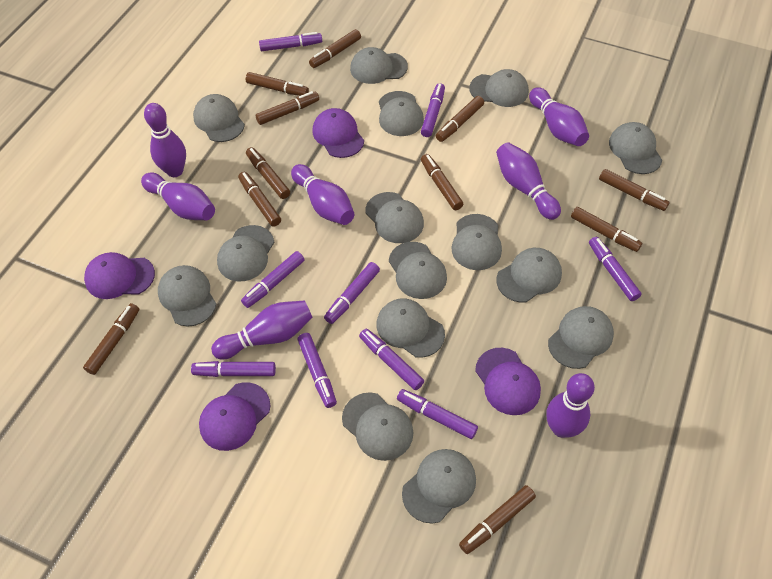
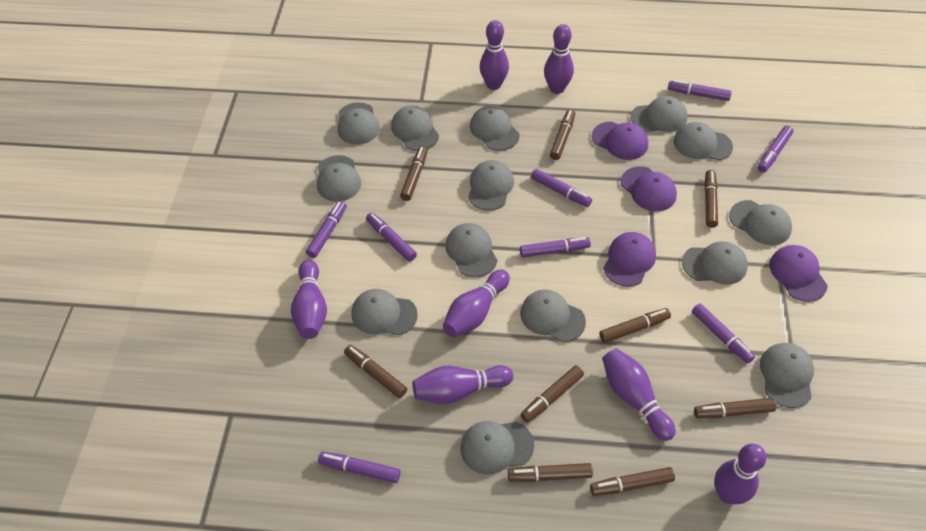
brown marker: 11 -> 9
grey cap: 15 -> 14
purple marker: 9 -> 8

